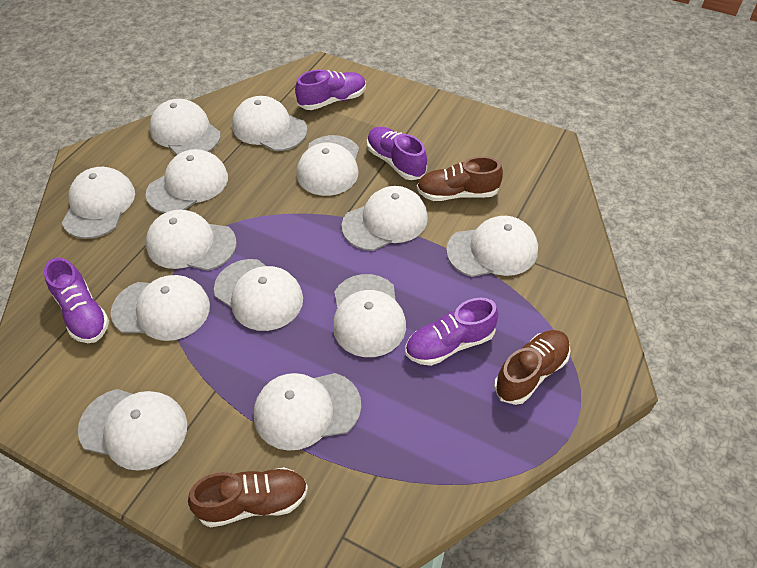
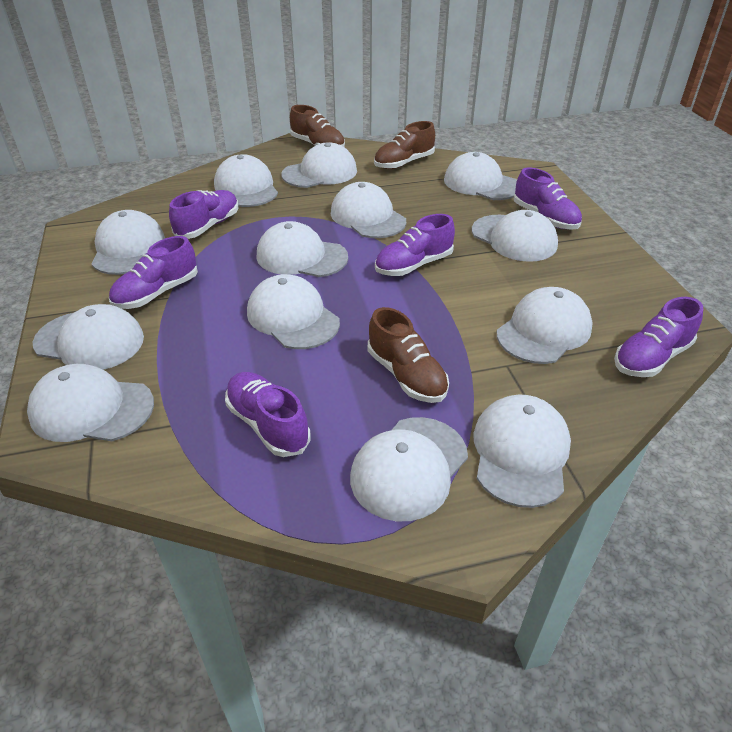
purple shoe: 4 -> 6

